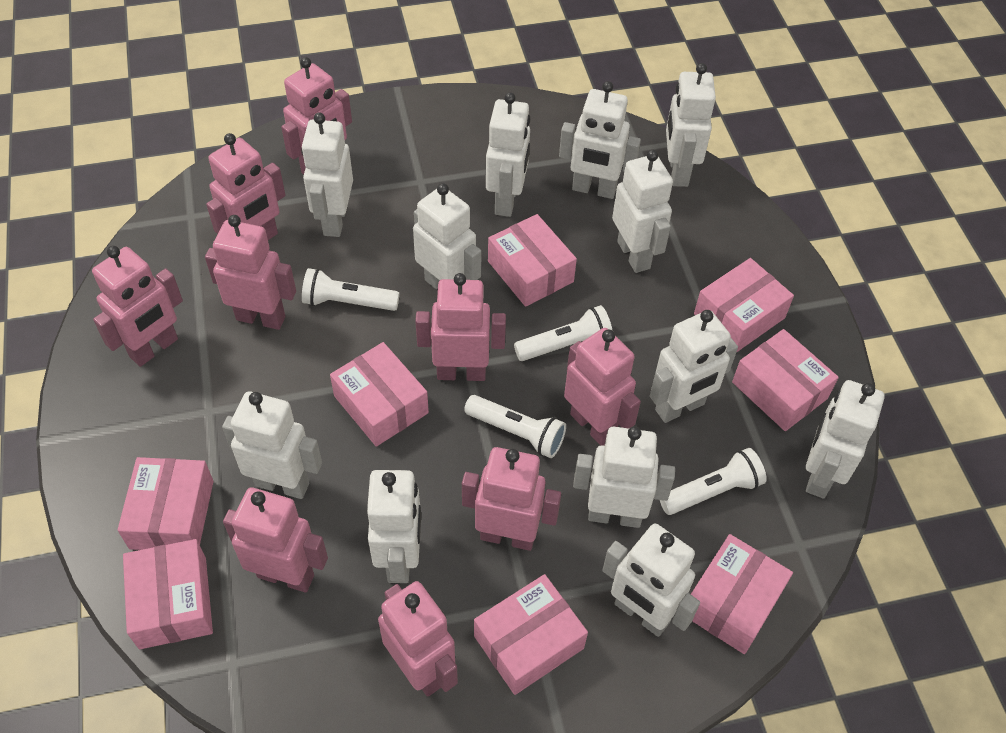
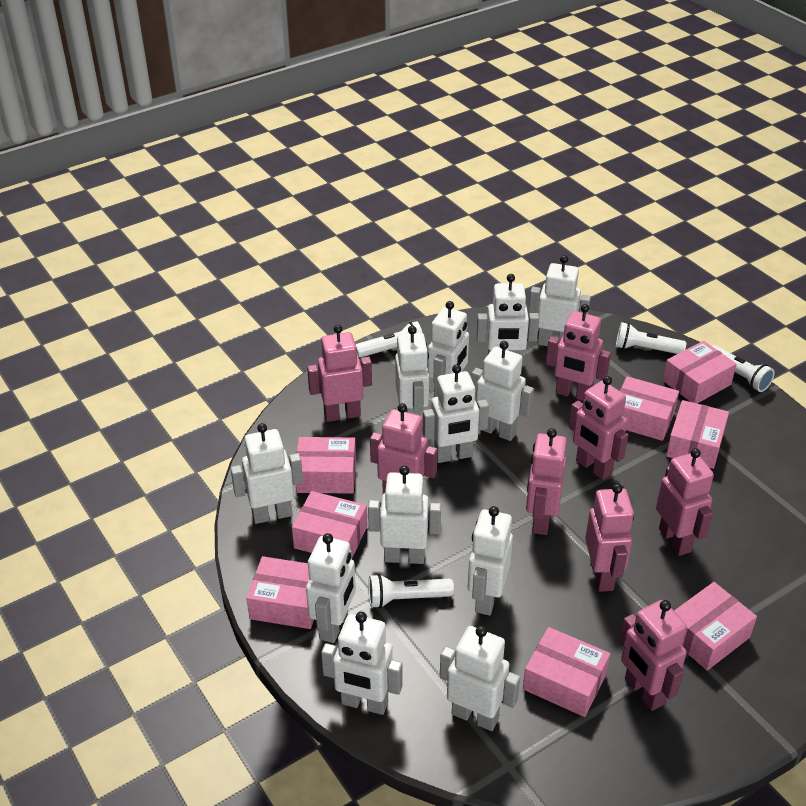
pink robot: 9 -> 8

